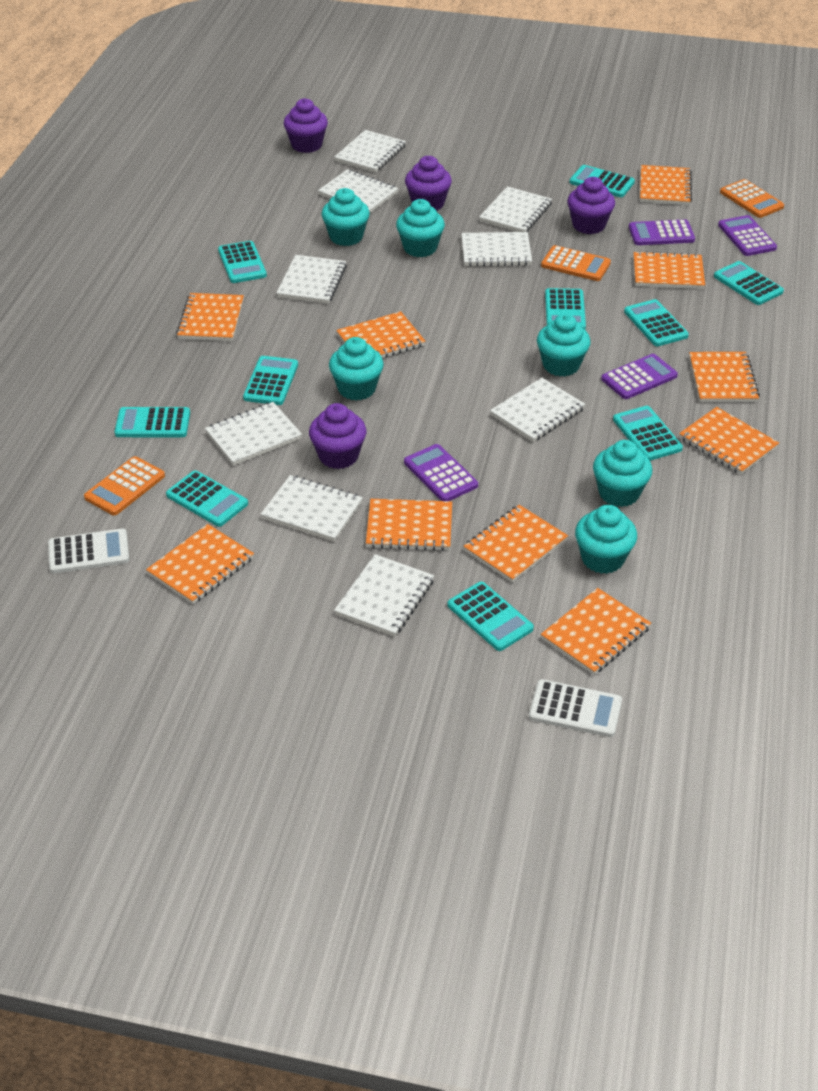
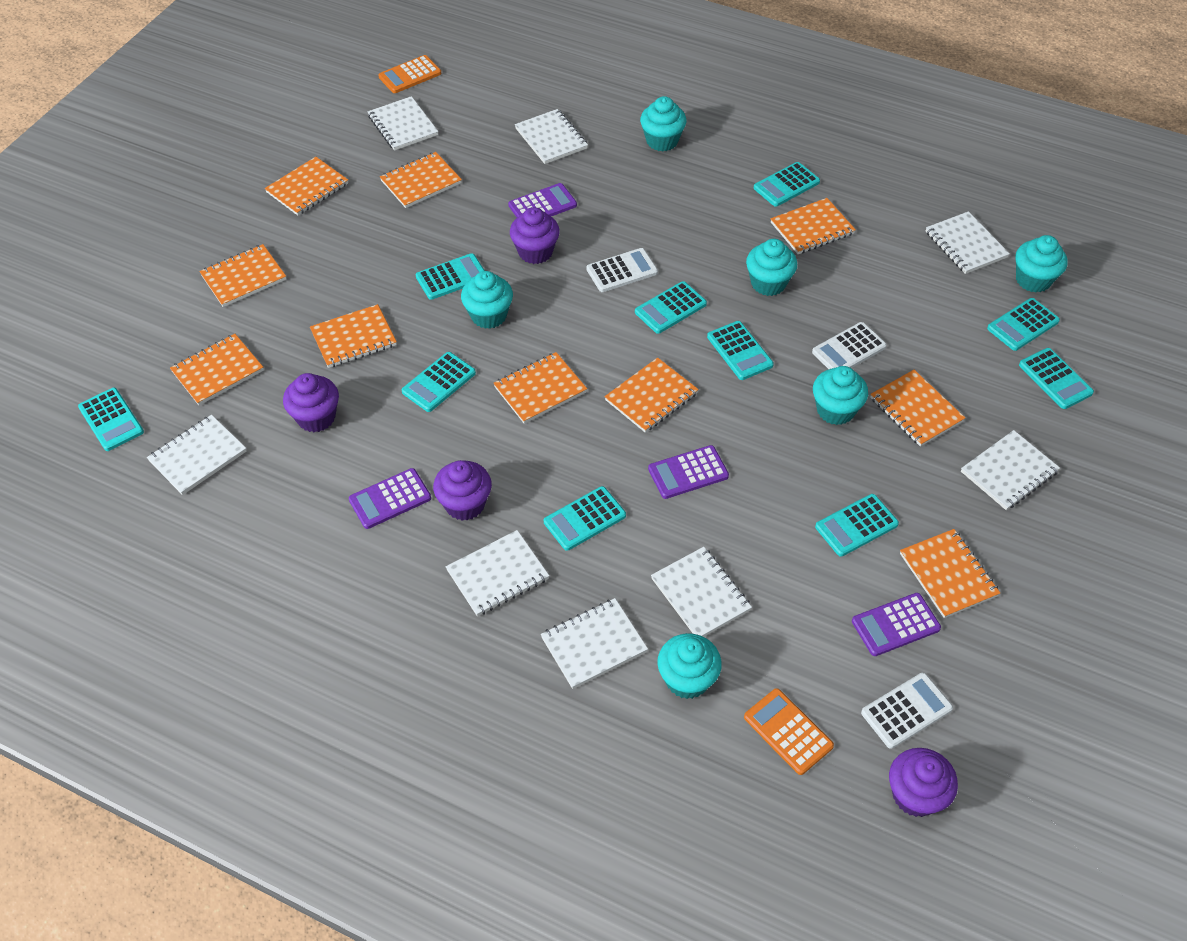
orange calculator: 3 -> 2
white calculator: 2 -> 3
white notebook: 9 -> 8

